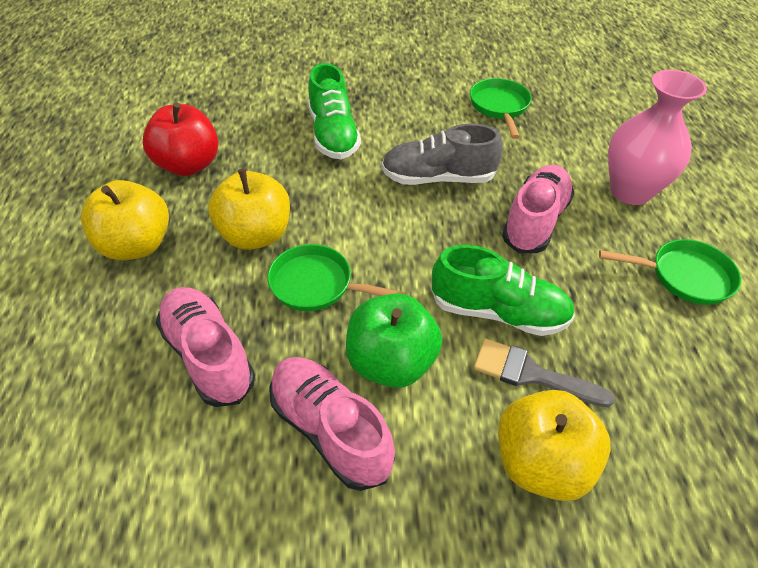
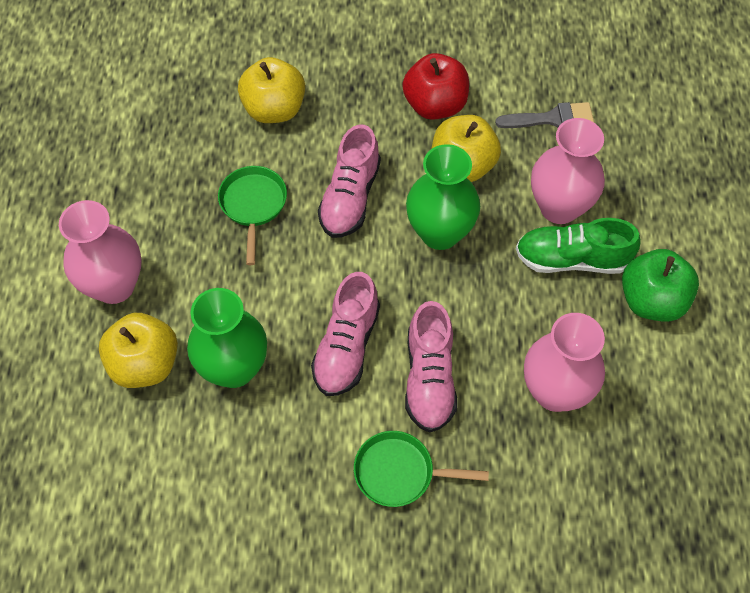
green pan: 3 -> 2
green shoe: 2 -> 1
green vase: 0 -> 2
grey shoe: 1 -> 0
pink vase: 1 -> 3

